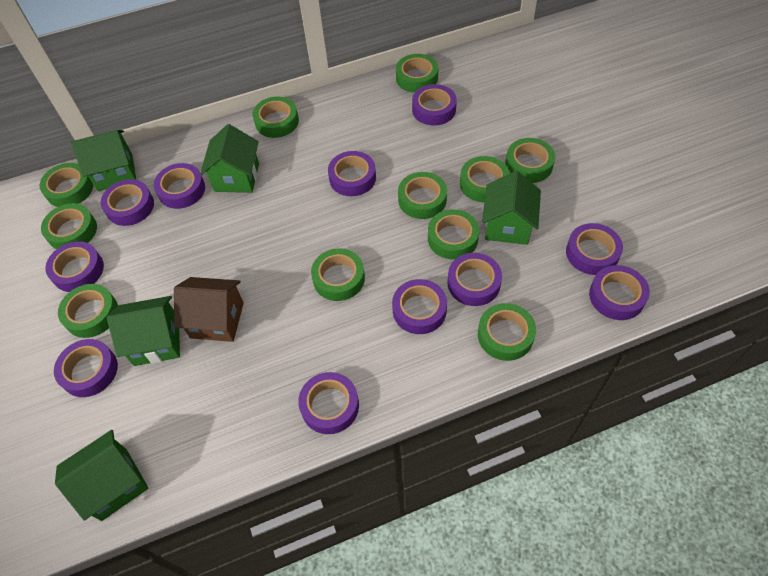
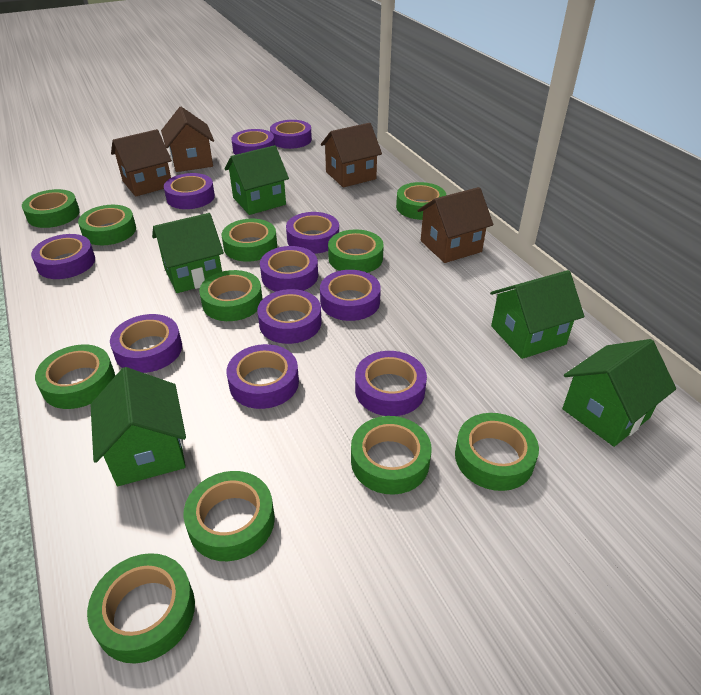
brown house: 1 -> 4

